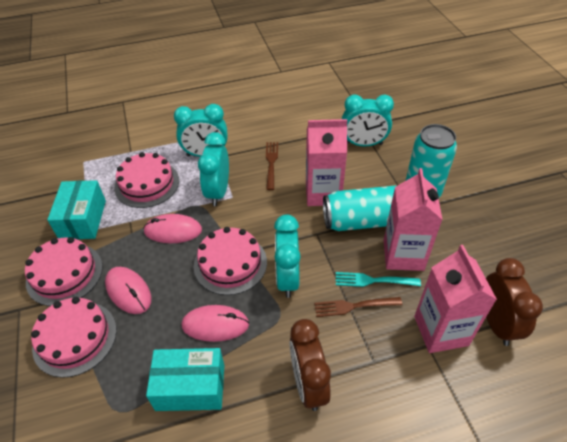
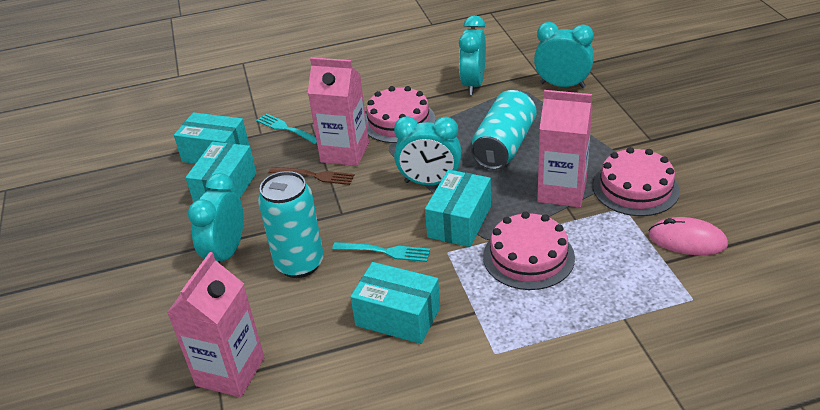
brown clock: 2 -> 0
brown fork: 2 -> 1
pink cake: 4 -> 3
pink mouse: 3 -> 1
turquoise box: 2 -> 4
turquoise fork: 1 -> 2

